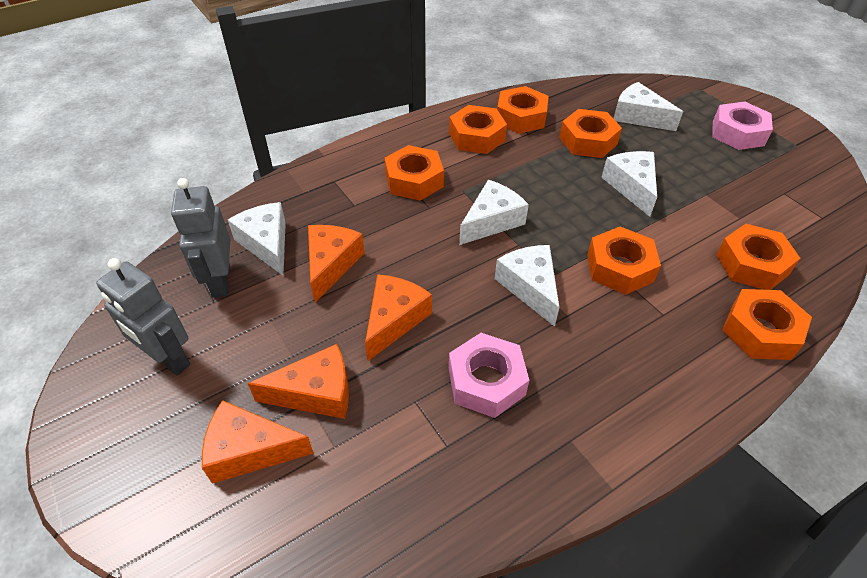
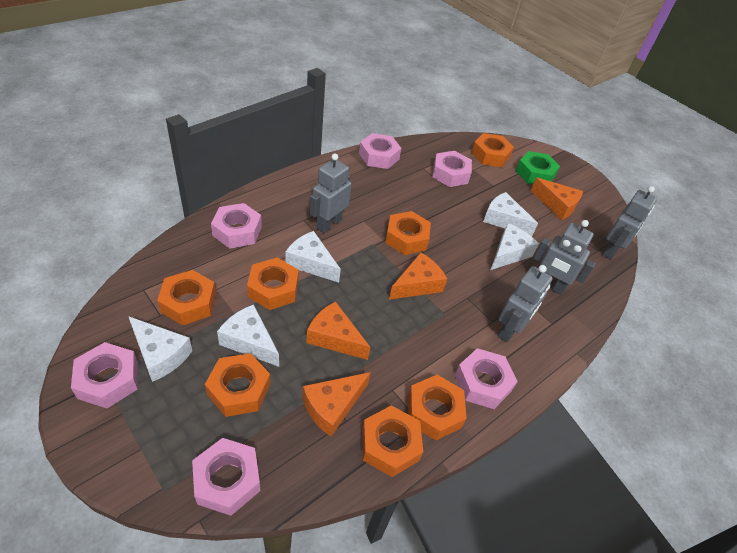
green nut: 0 -> 1
grey robot: 2 -> 4
pink nut: 2 -> 6

